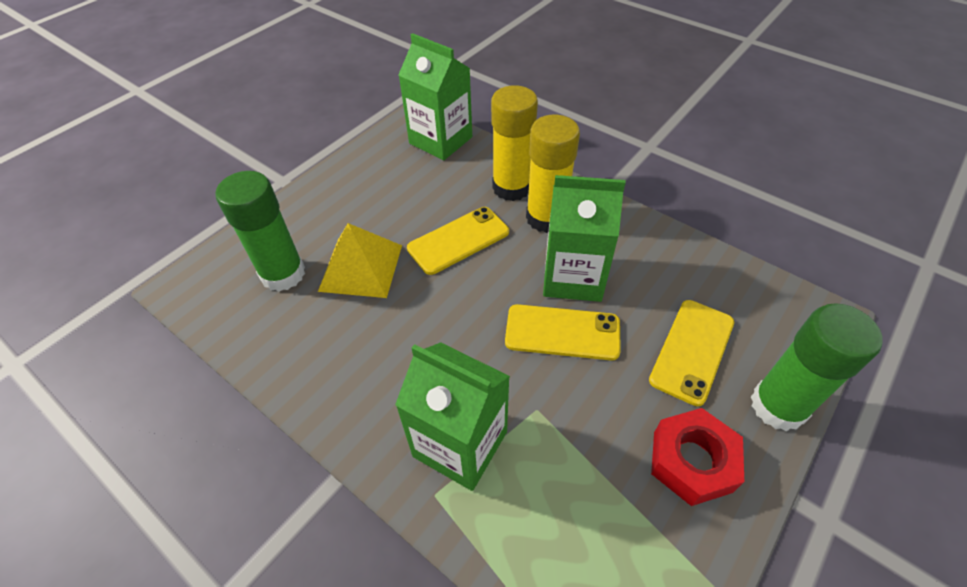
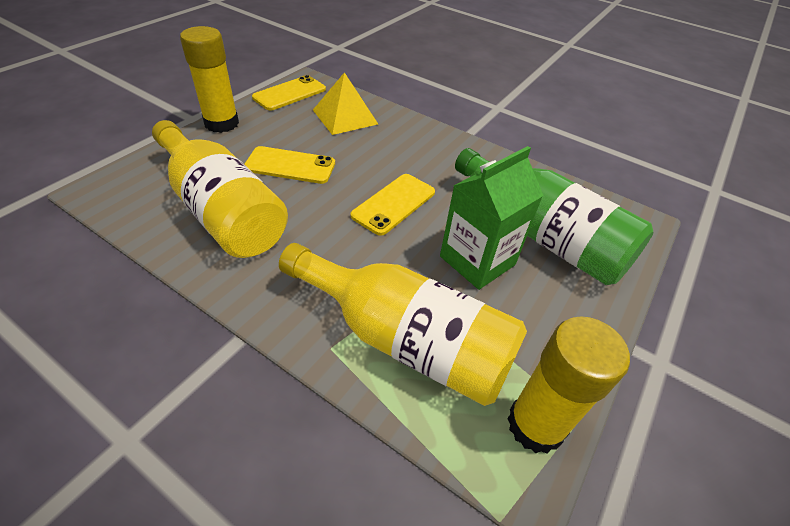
green bottle: 0 -> 1
green carton: 3 -> 1
green glue stick: 2 -> 0
red nut: 1 -> 0
yellow bottle: 0 -> 2

